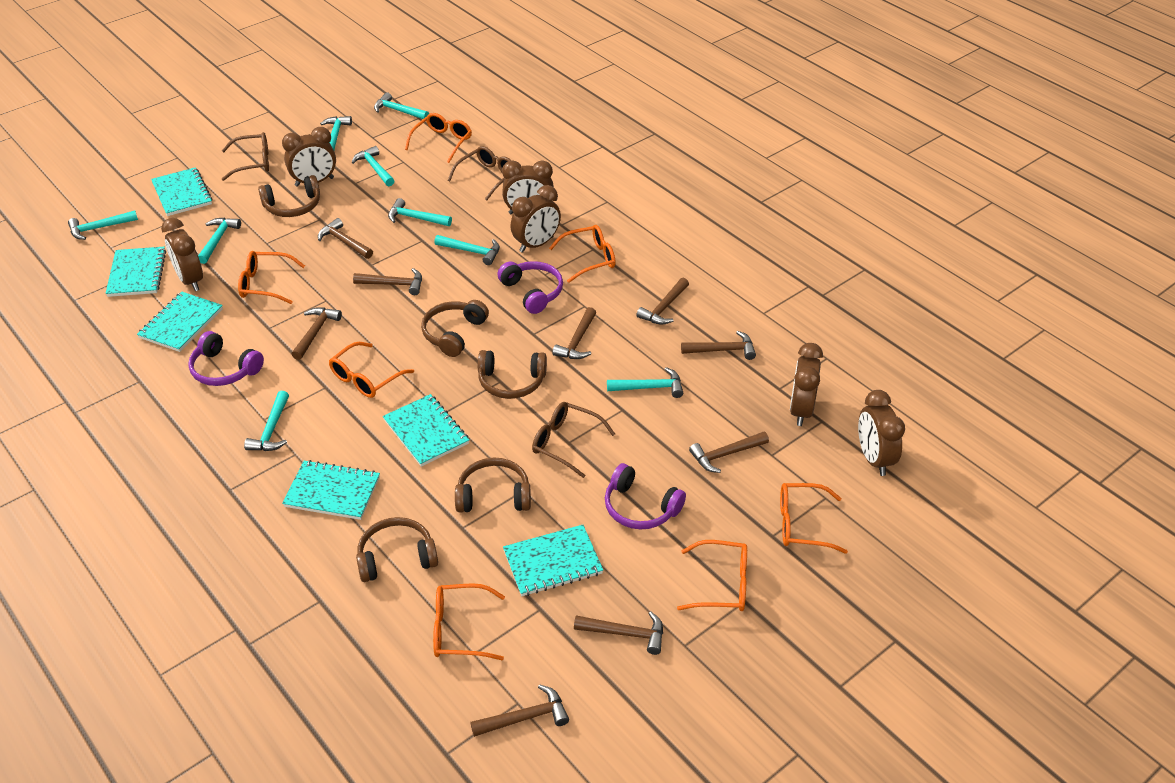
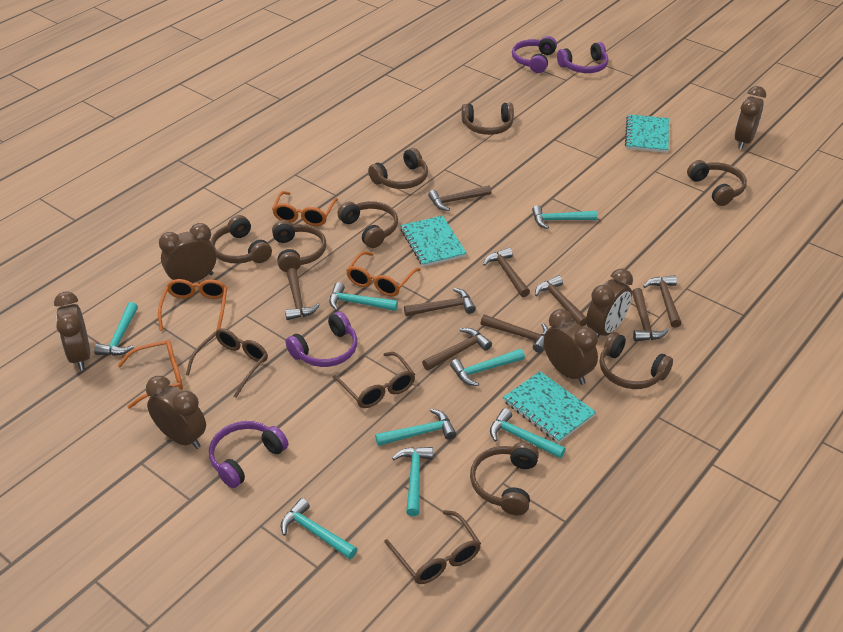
brown headphones: 5 -> 8
orange glasses: 7 -> 4
purple headphones: 3 -> 4
turquoise hammer: 9 -> 8
turquoise notebook: 6 -> 3

